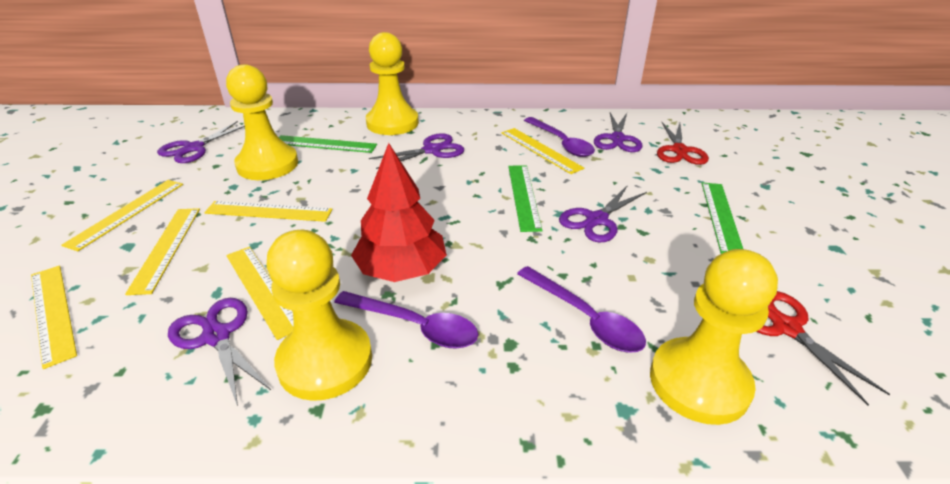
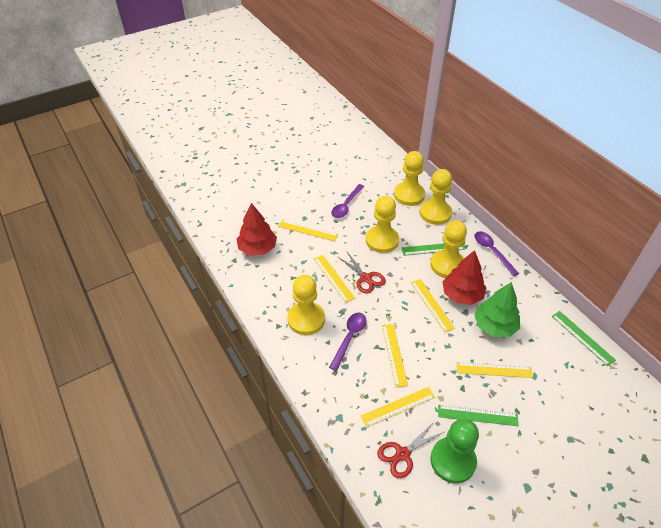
green pawn: 0 -> 1
green tree: 0 -> 1
purple scissors: 5 -> 0
red tree: 1 -> 2
yellow pawn: 4 -> 5

